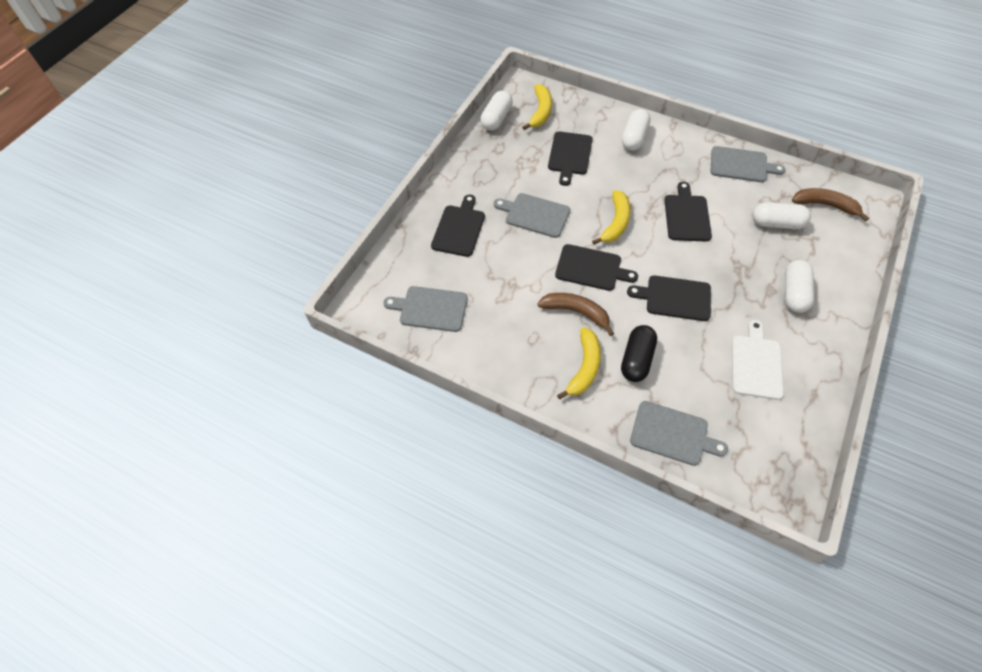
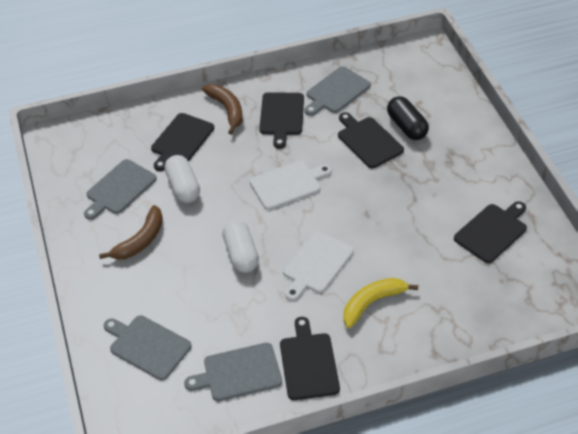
white capsule: 4 -> 2
white cutting board: 1 -> 2
yellow banana: 3 -> 1

